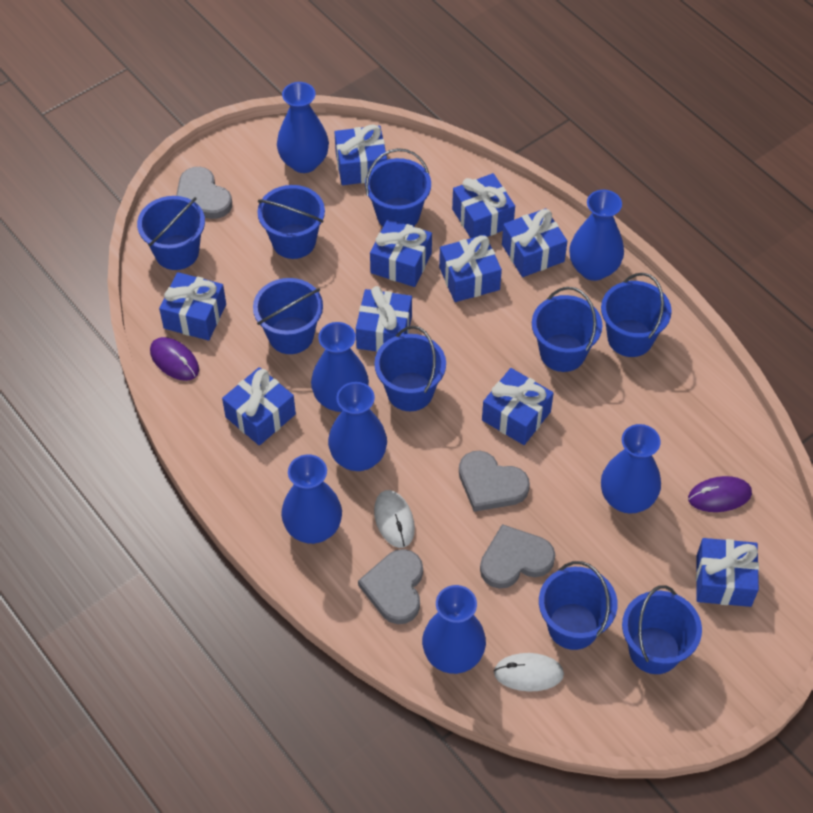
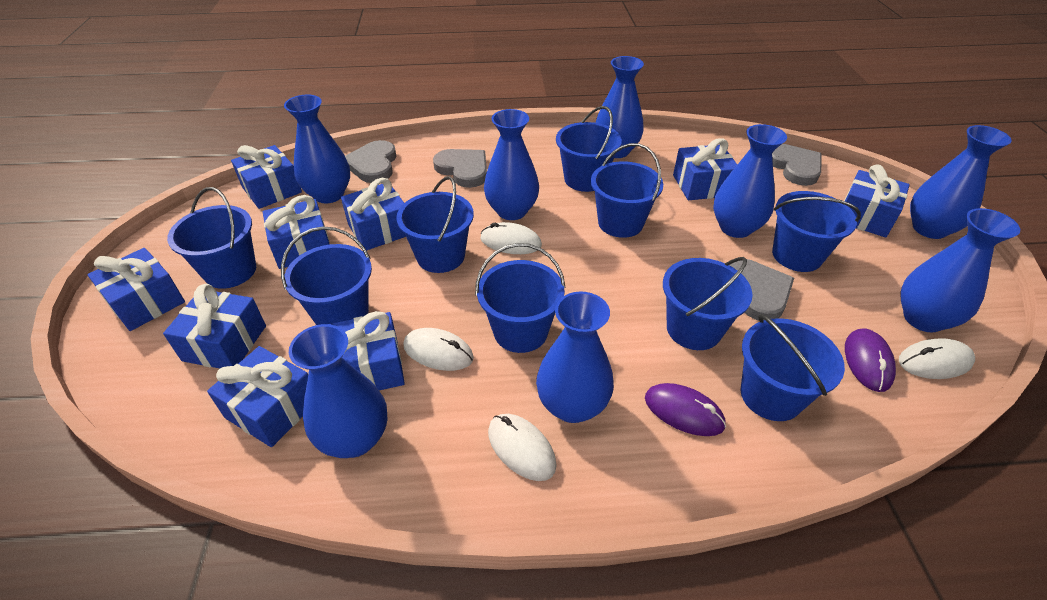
blue gift: 10 -> 9
blue vase: 7 -> 8
white mouse: 2 -> 4

